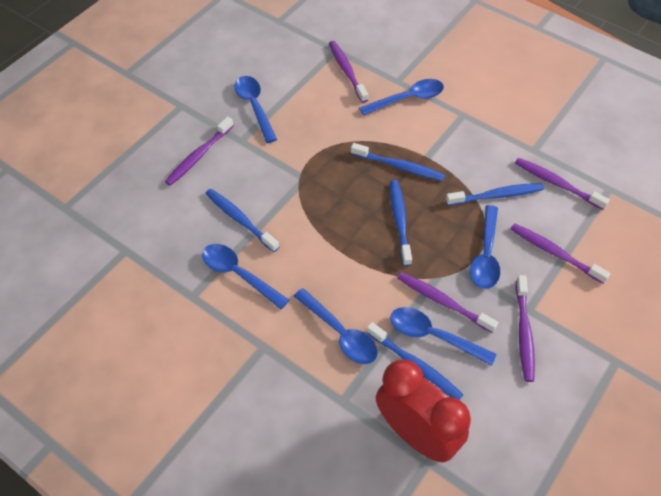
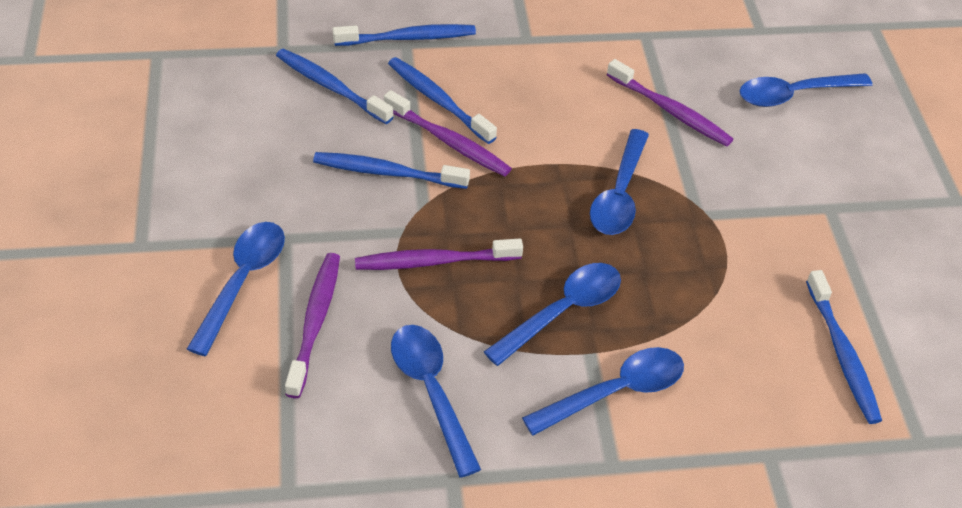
purple toothbrush: 6 -> 4
red clock: 1 -> 0

